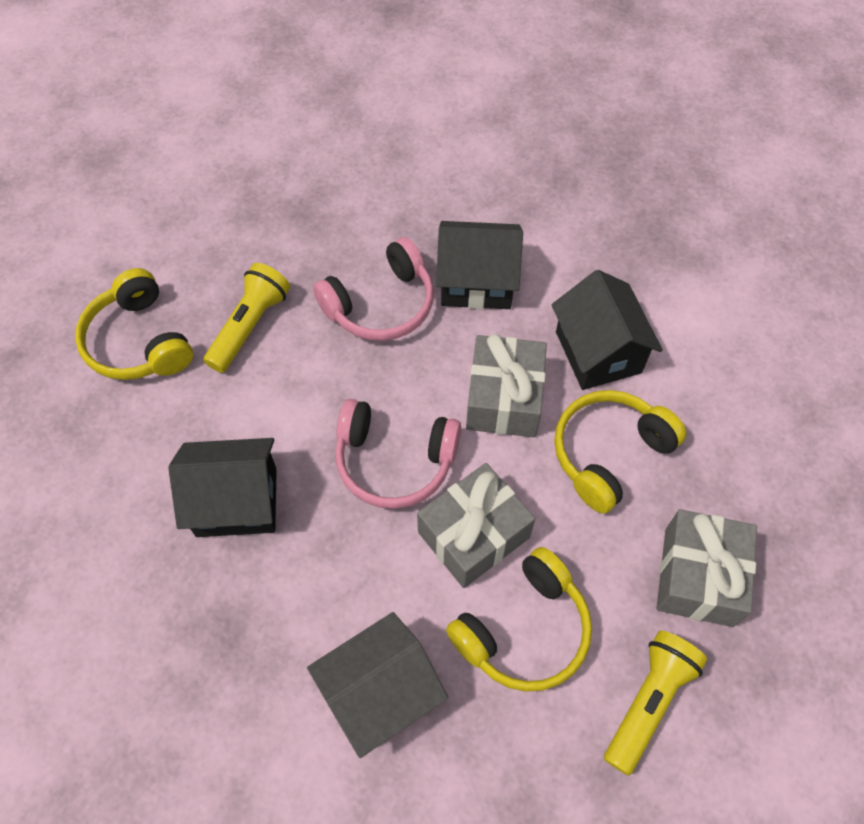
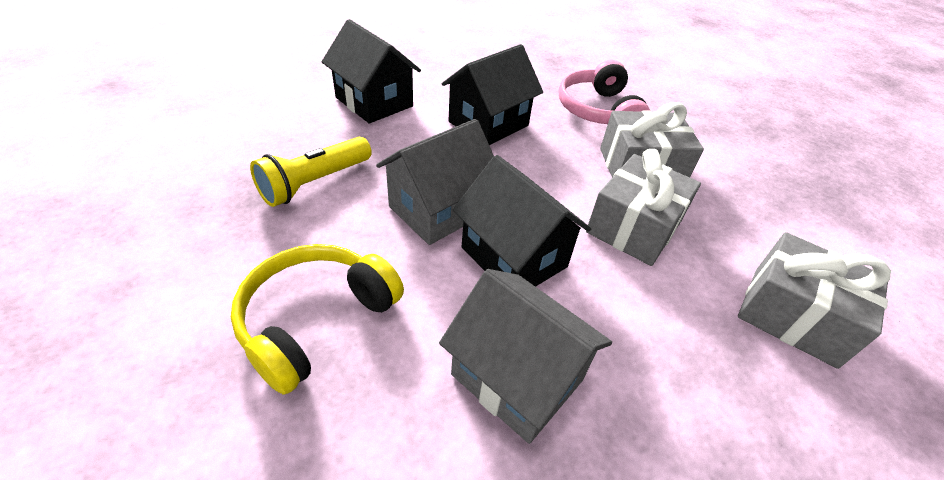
grey house: 1 -> 2
pink headphones: 2 -> 1
yellow flashlight: 2 -> 1
yellow headphones: 3 -> 1

